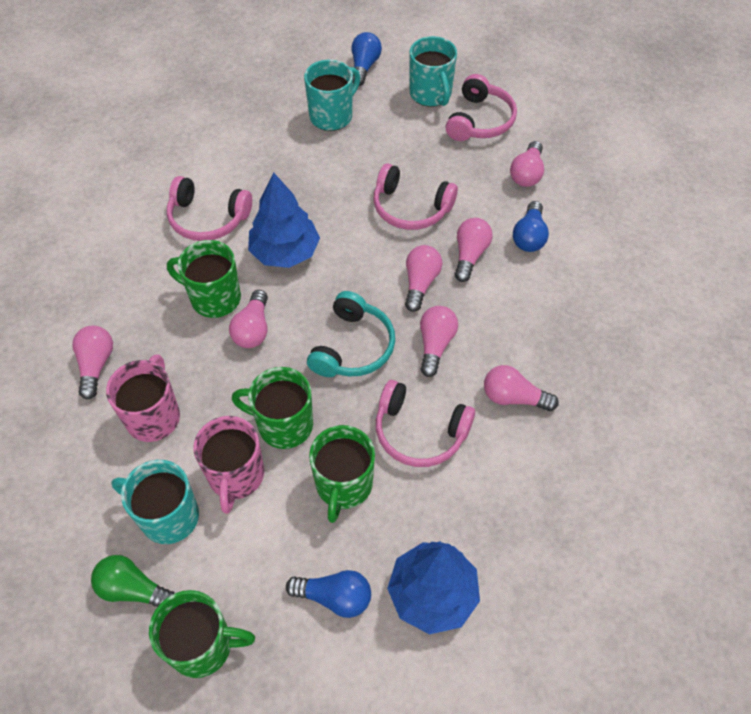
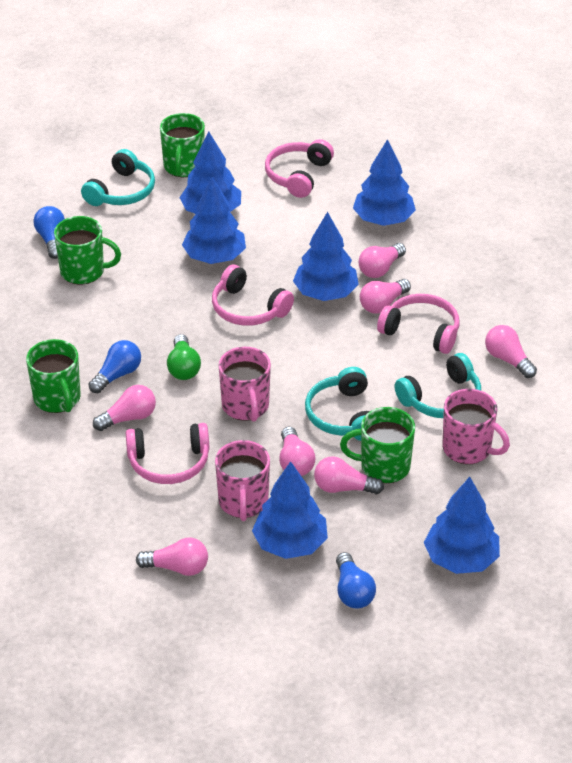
blue tree: 2 -> 6
pink mug: 2 -> 3
turquoise headphones: 1 -> 3
turquoise mug: 3 -> 0

